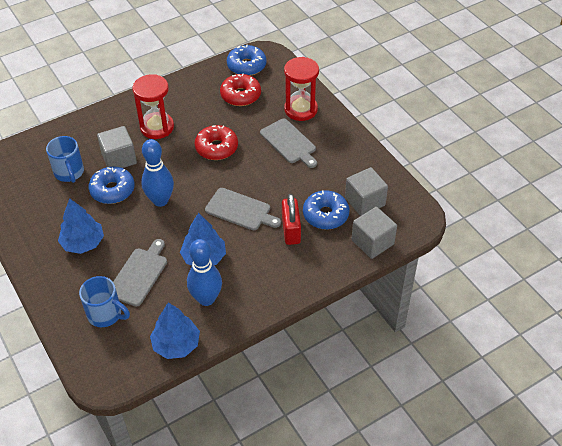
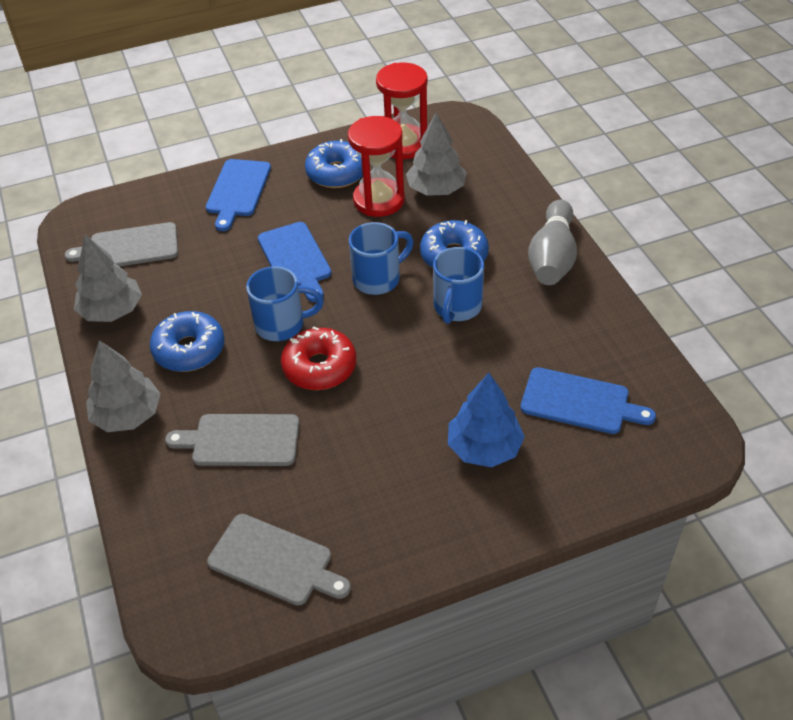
blue bowling pin: 2 -> 0
blue cutting board: 0 -> 3
blue mug: 2 -> 3
blue tree: 3 -> 1
grey bowling pin: 0 -> 1
grey cube: 3 -> 0
grey tree: 0 -> 3
red donut: 2 -> 1
red padlock: 1 -> 0

